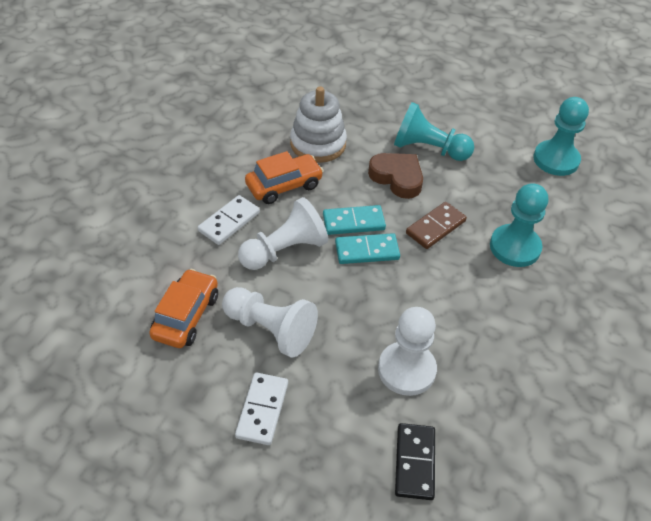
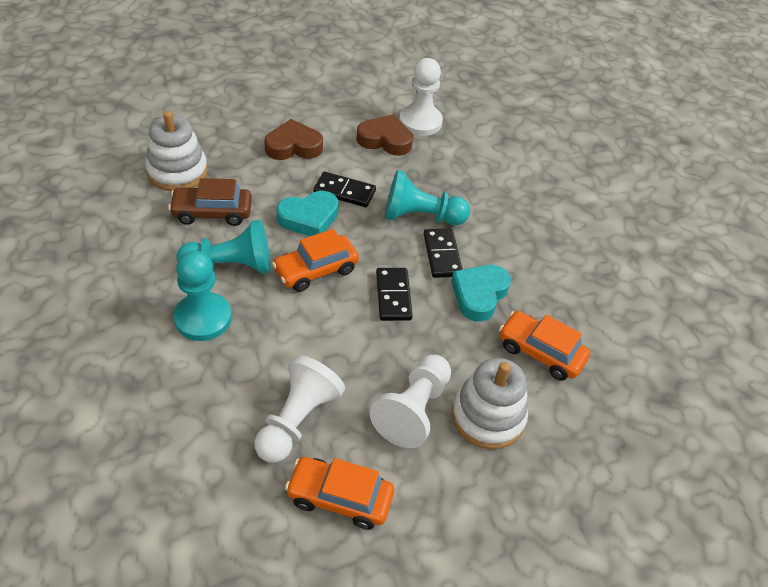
black domino: 1 -> 3
brown car: 0 -> 1
brown domino: 1 -> 0
brown heart: 1 -> 2
orange car: 2 -> 3
turquoise domino: 2 -> 0
turquoise heart: 0 -> 2
white domino: 2 -> 0
white stacking toy: 1 -> 2

